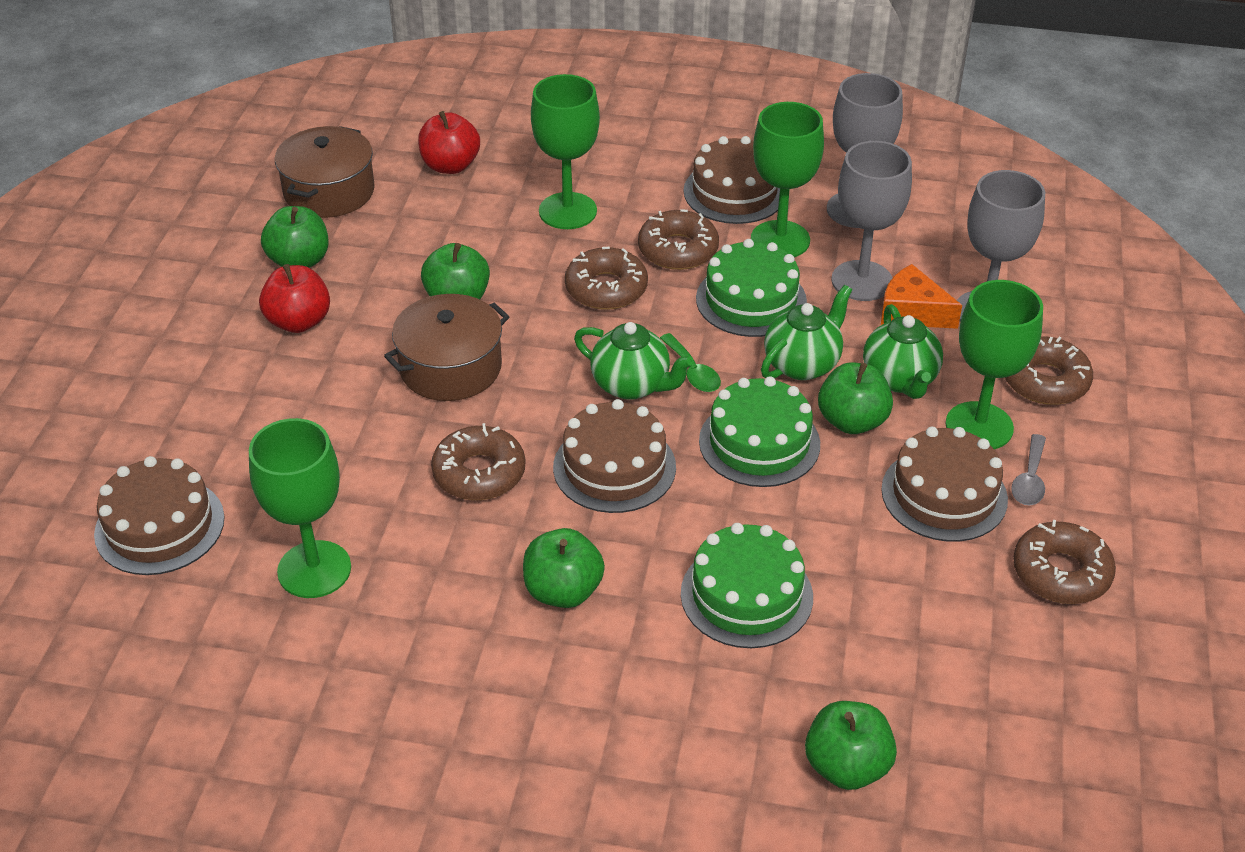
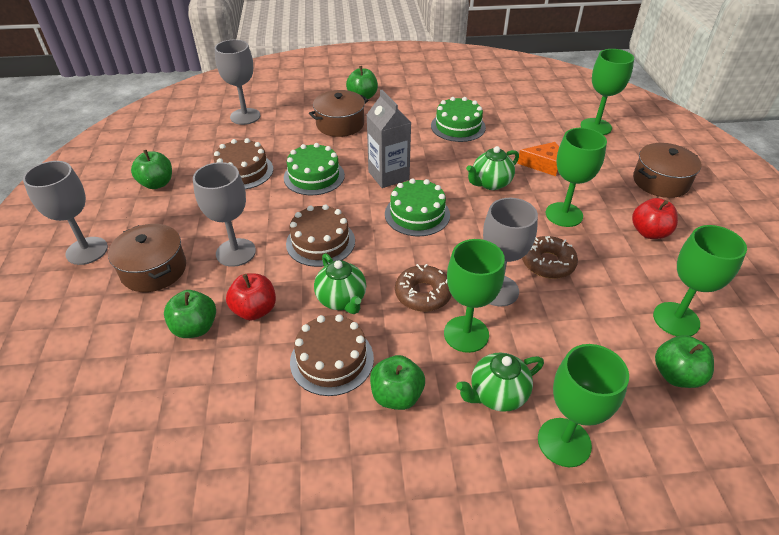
brown cake: 4 -> 3
brown donut: 5 -> 2
brown pot: 2 -> 3
green goblet: 4 -> 5
green spoon: 1 -> 0
grey carton: 0 -> 1
grey goblet: 3 -> 4
grey spoon: 1 -> 0

